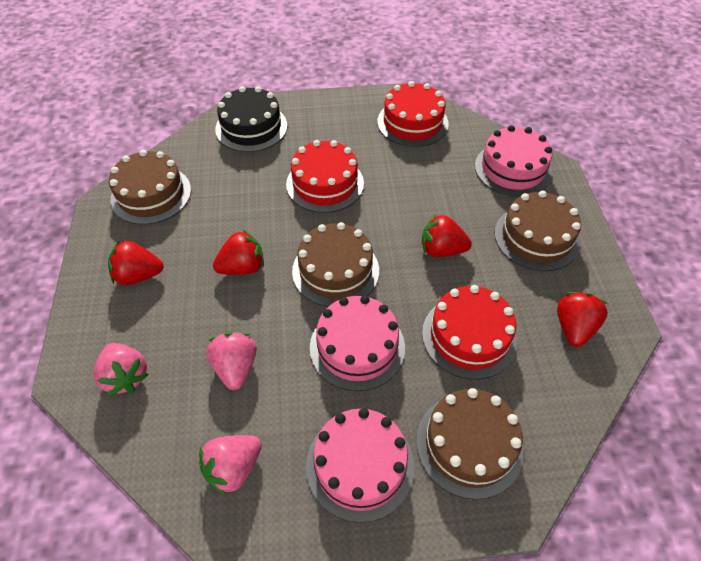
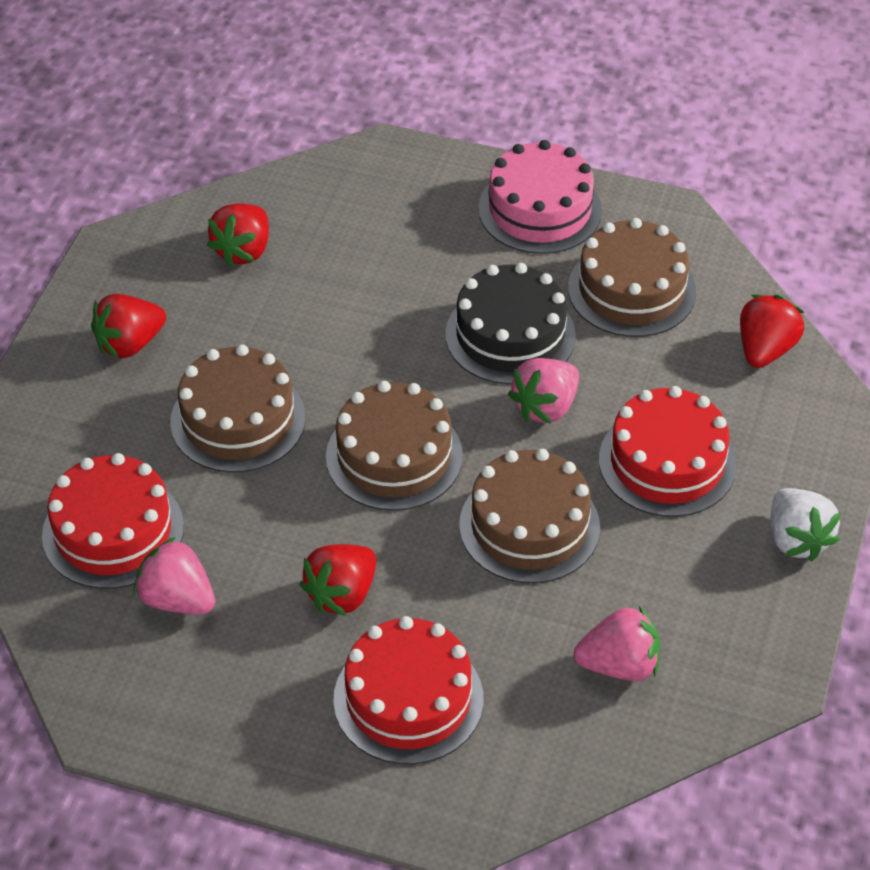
pink cake: 3 -> 1
white strawberry: 0 -> 1

